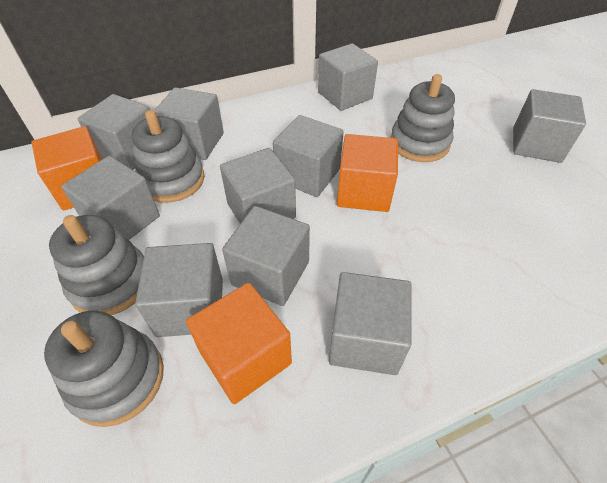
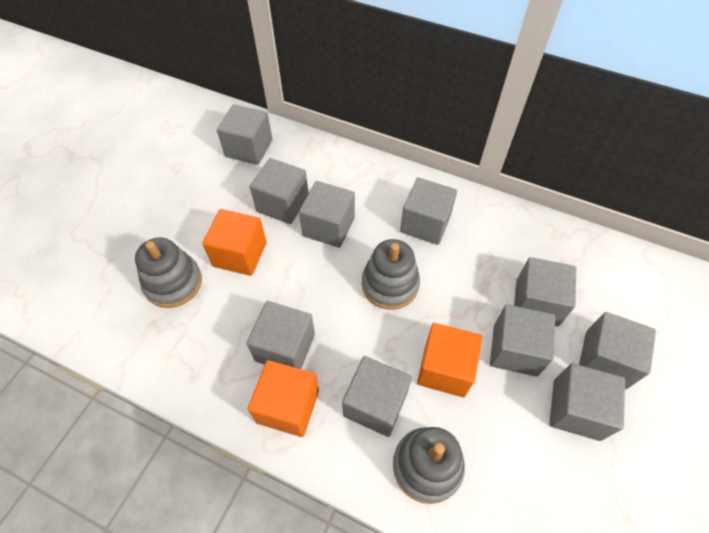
grey stacking toy: 4 -> 3

